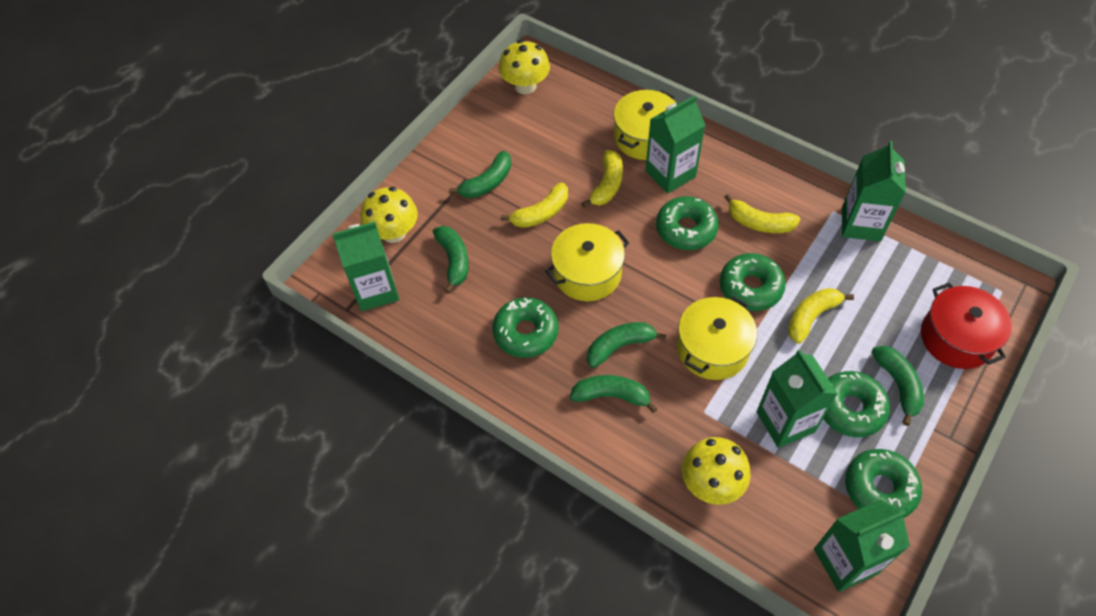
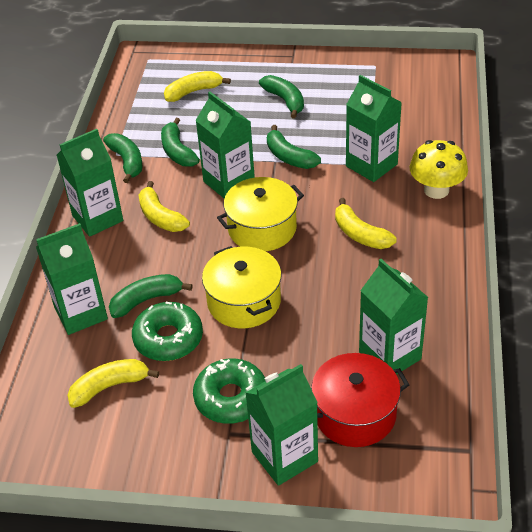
green carton: 5 -> 6
green donut: 5 -> 2
yellow mushroom: 3 -> 1
yellow pot: 3 -> 2

